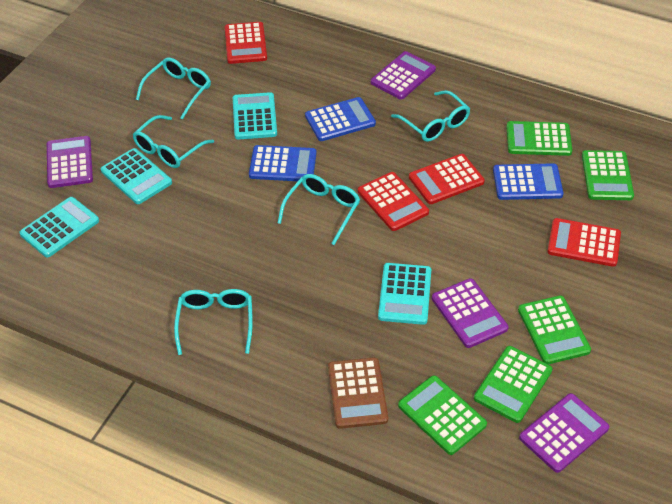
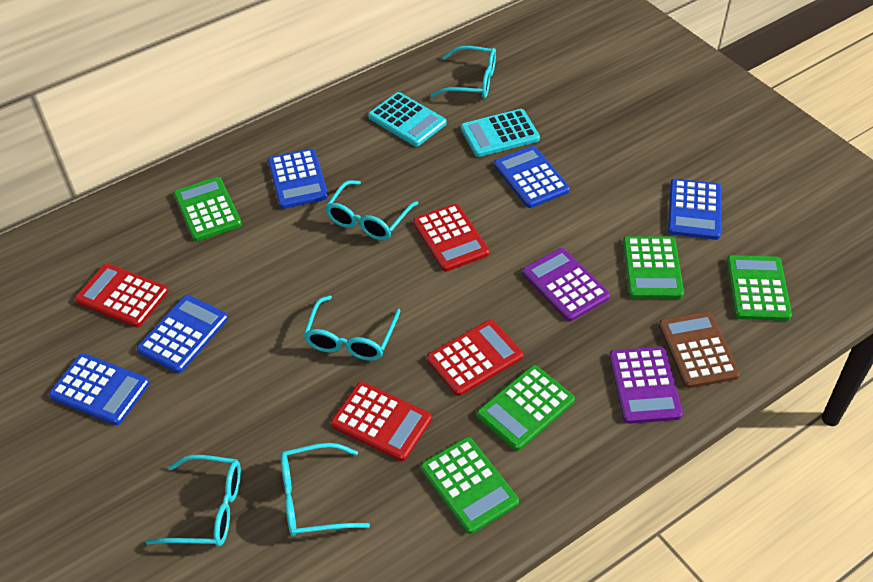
blue calculator: 3 -> 5
purple calculator: 4 -> 2
turquoise calculator: 4 -> 2

